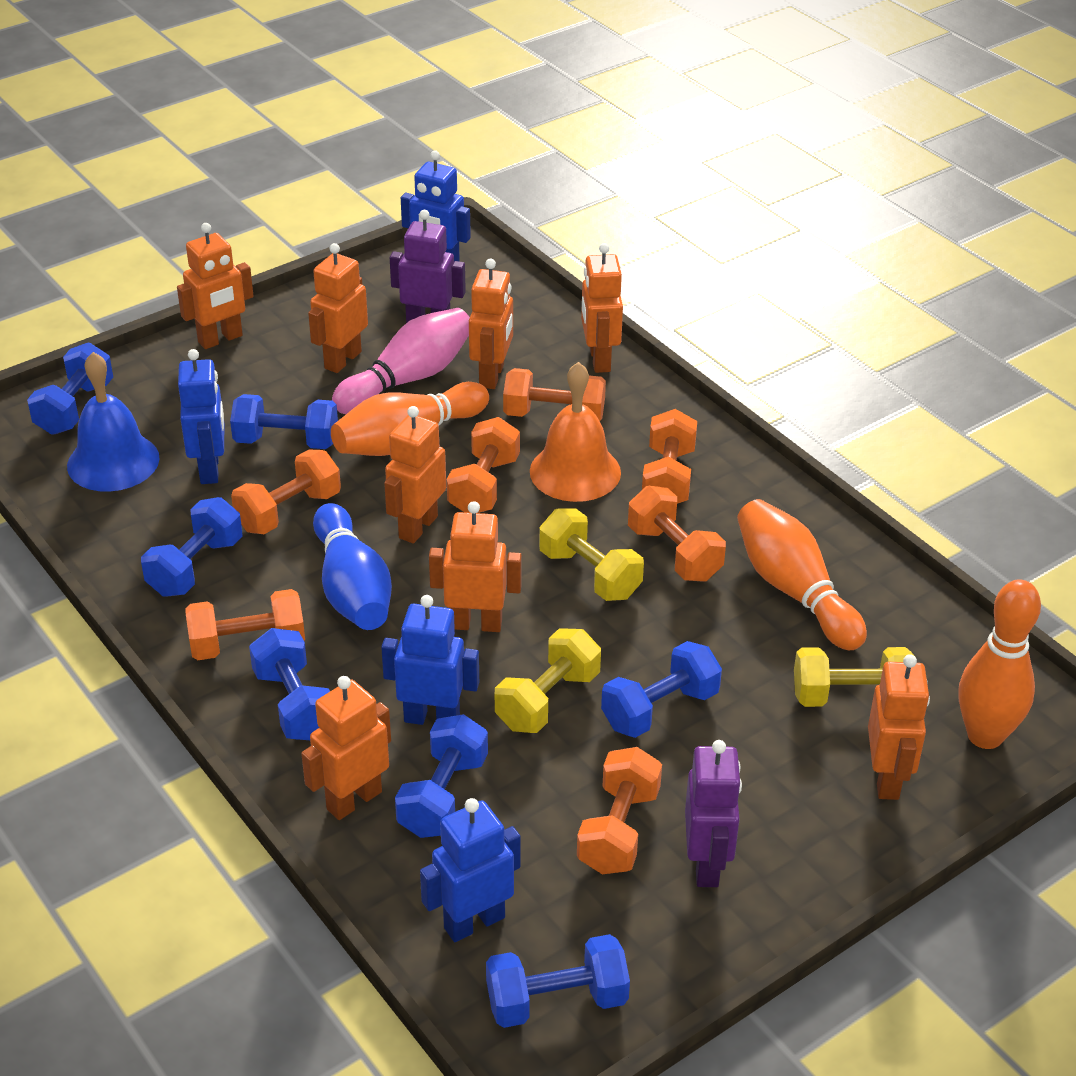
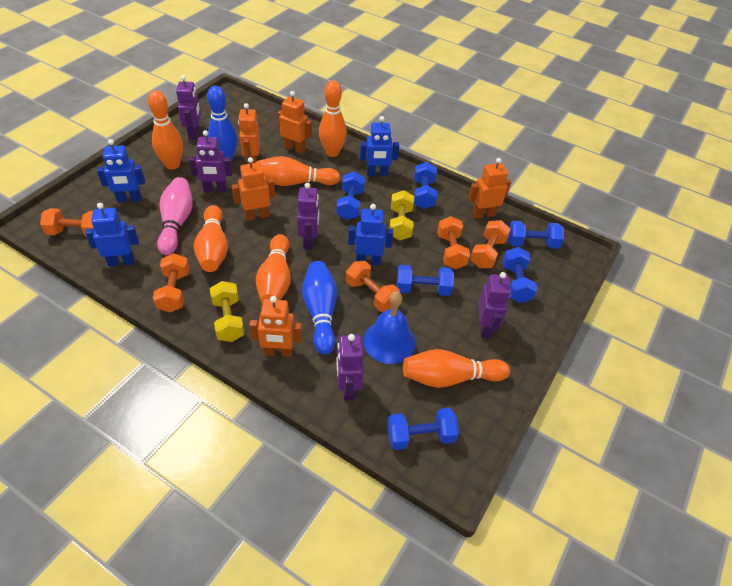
blue bowling pin: 1 -> 2
blue dumbbell: 7 -> 6
orange bell: 1 -> 0
orange bowling pin: 3 -> 6
orange dumbbell: 7 -> 5
orange robot: 8 -> 5
purple robot: 2 -> 5
yellow dumbbell: 3 -> 2

